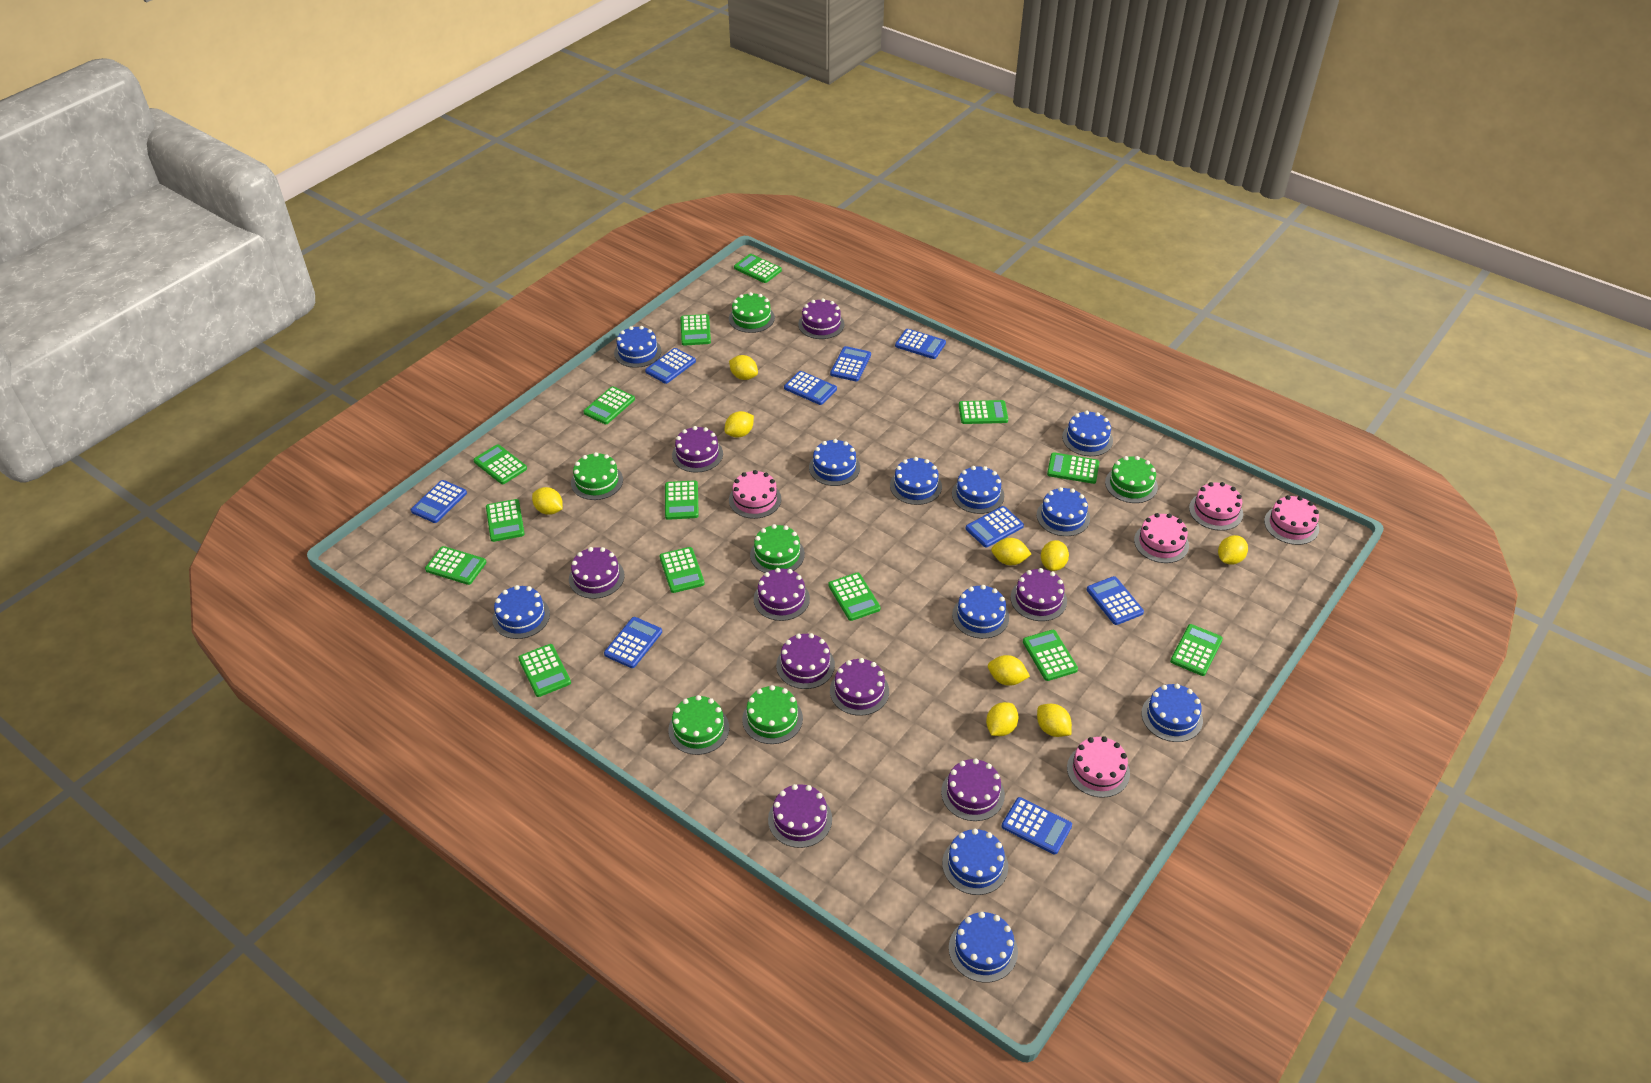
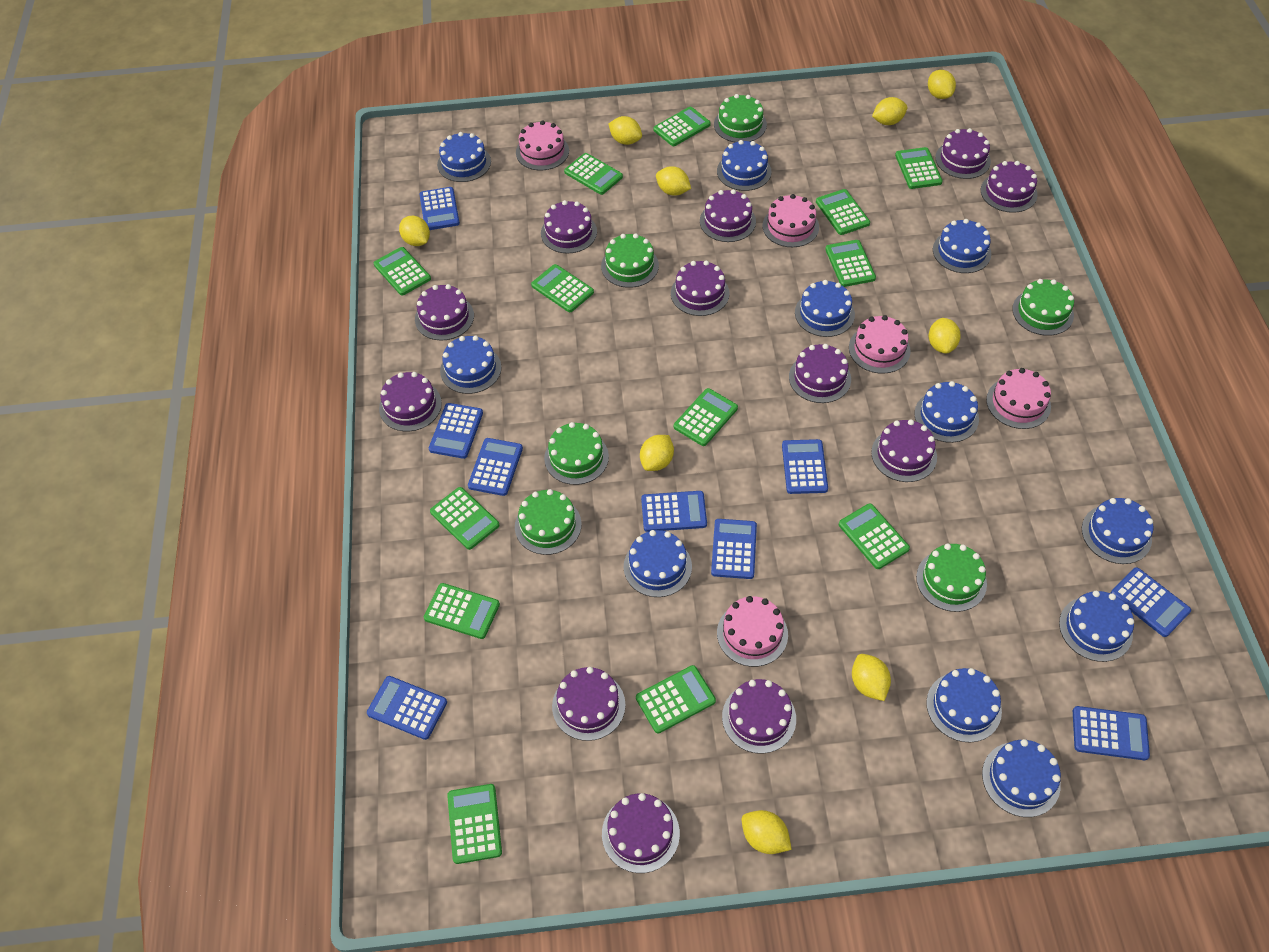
green calculator: 14 -> 13
purple cake: 9 -> 12

